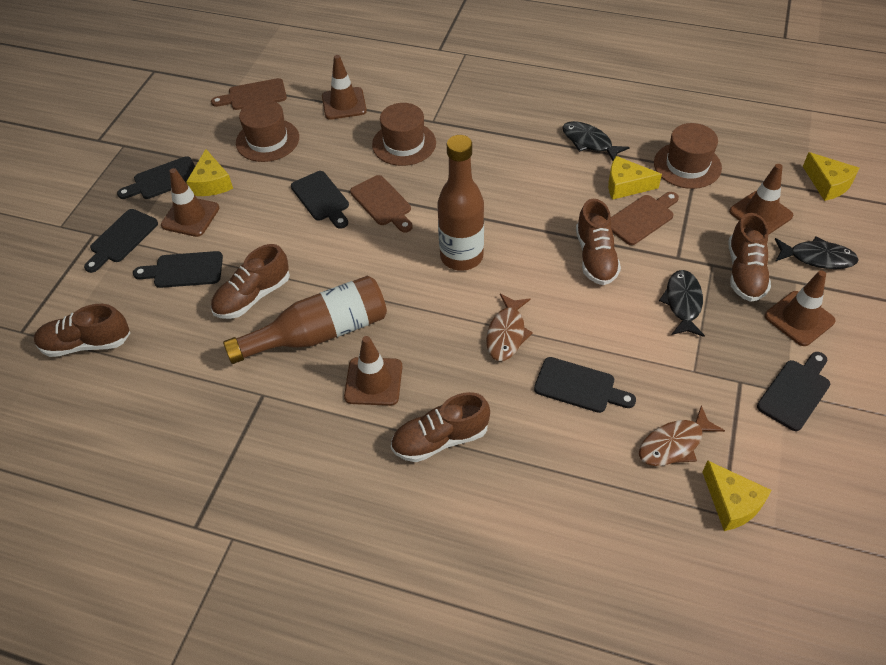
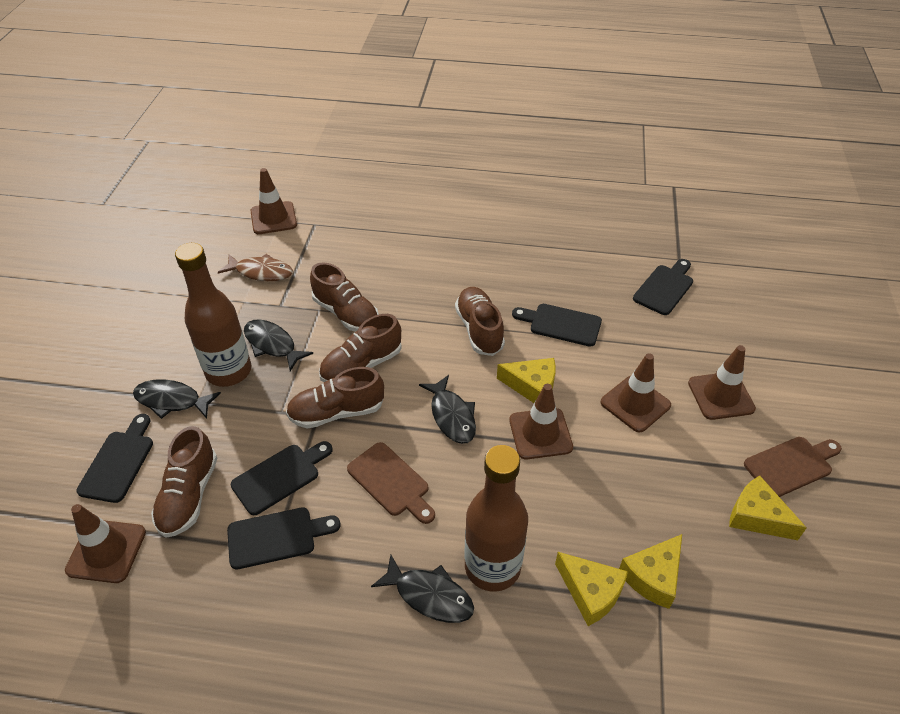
black cutting board: 6 -> 5
black fish: 3 -> 4
brown cutting board: 3 -> 2
brown fish: 2 -> 1
brown hat: 3 -> 0

